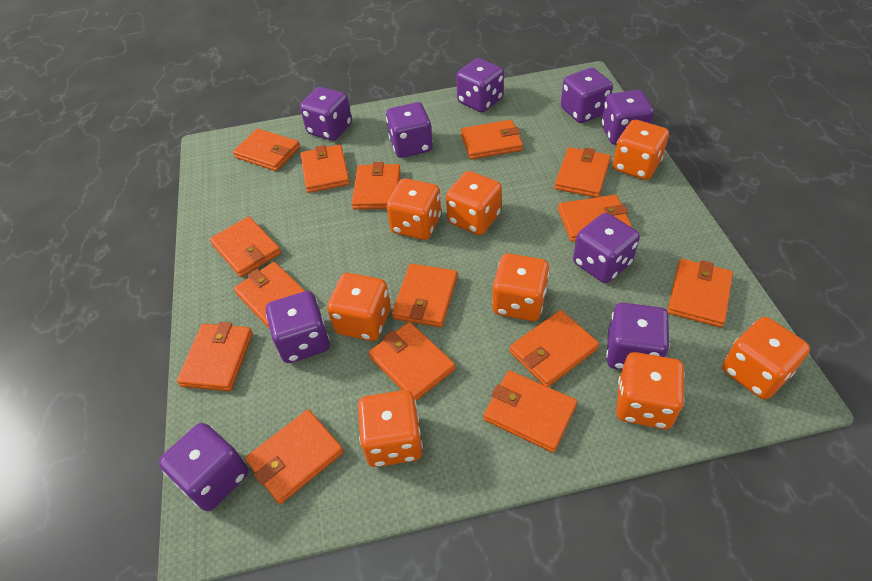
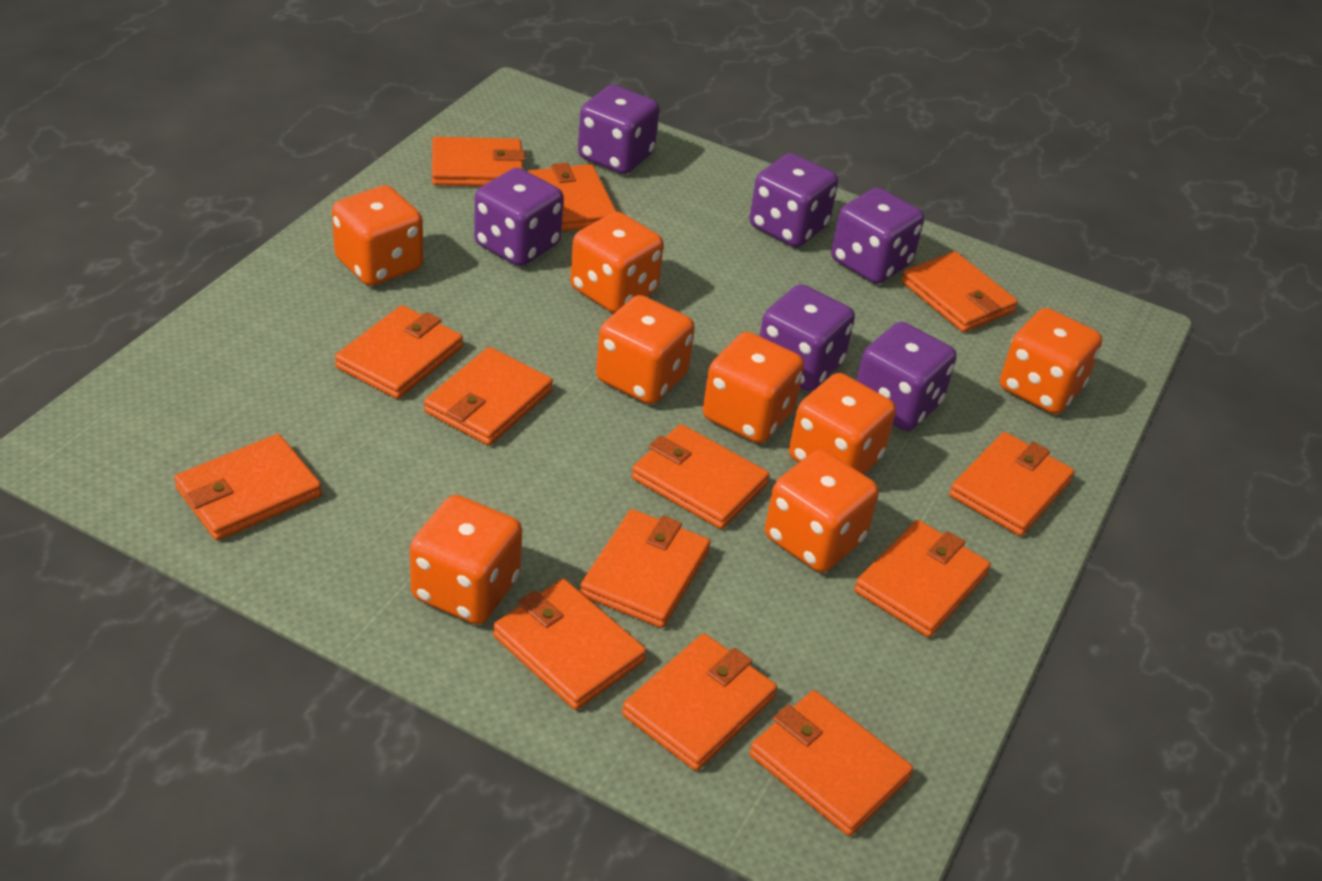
orange wallet: 15 -> 13
purple dice: 9 -> 6

